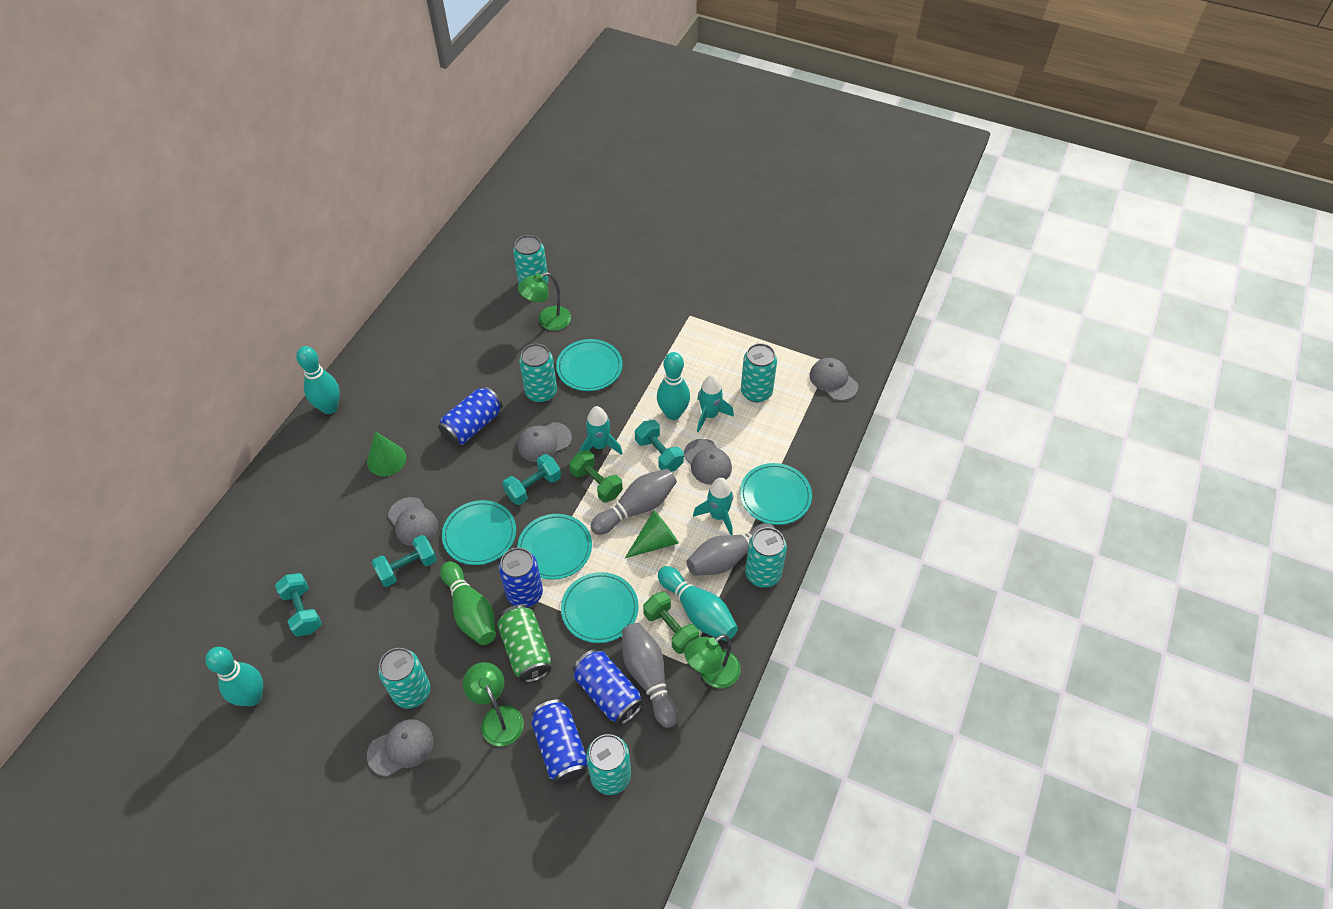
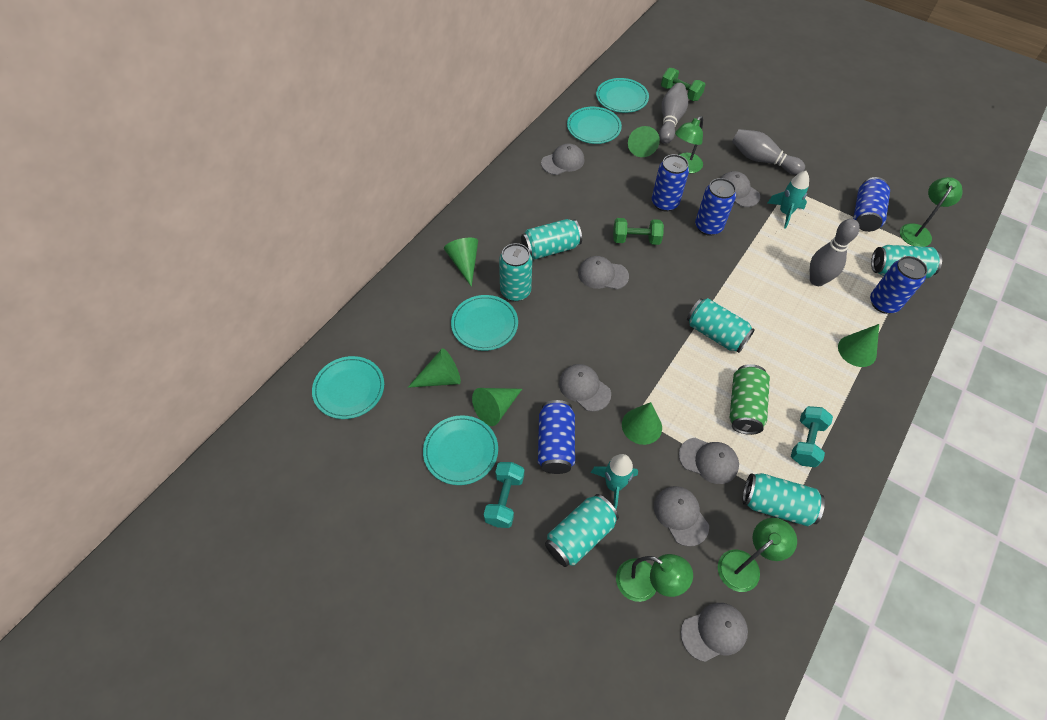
blue can: 4 -> 5
green bowling pin: 1 -> 0
green cone: 2 -> 6
green lamp: 3 -> 4
grey cap: 5 -> 7
turquoise bowling pin: 4 -> 0
turquoise dumbbell: 4 -> 2
turquoise rocket: 3 -> 2

